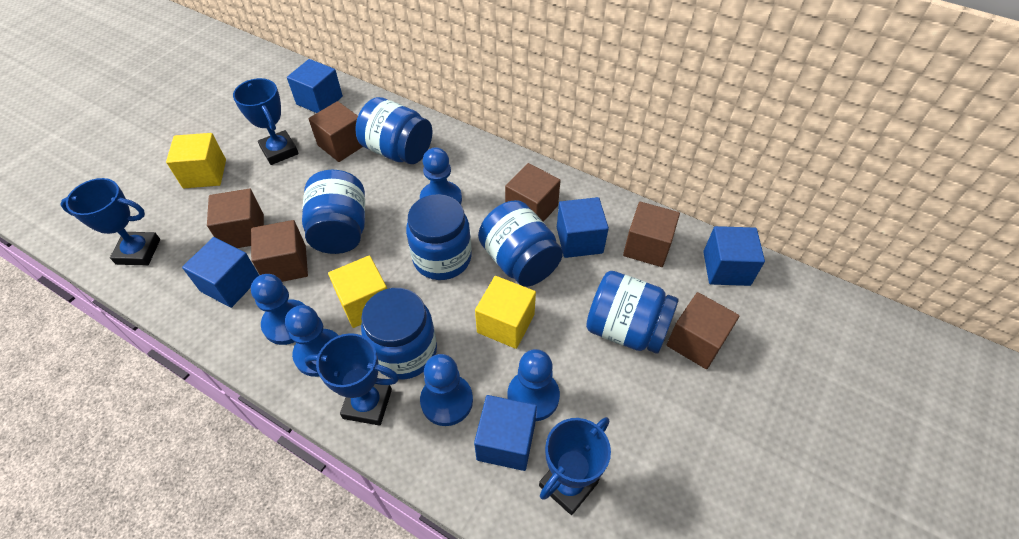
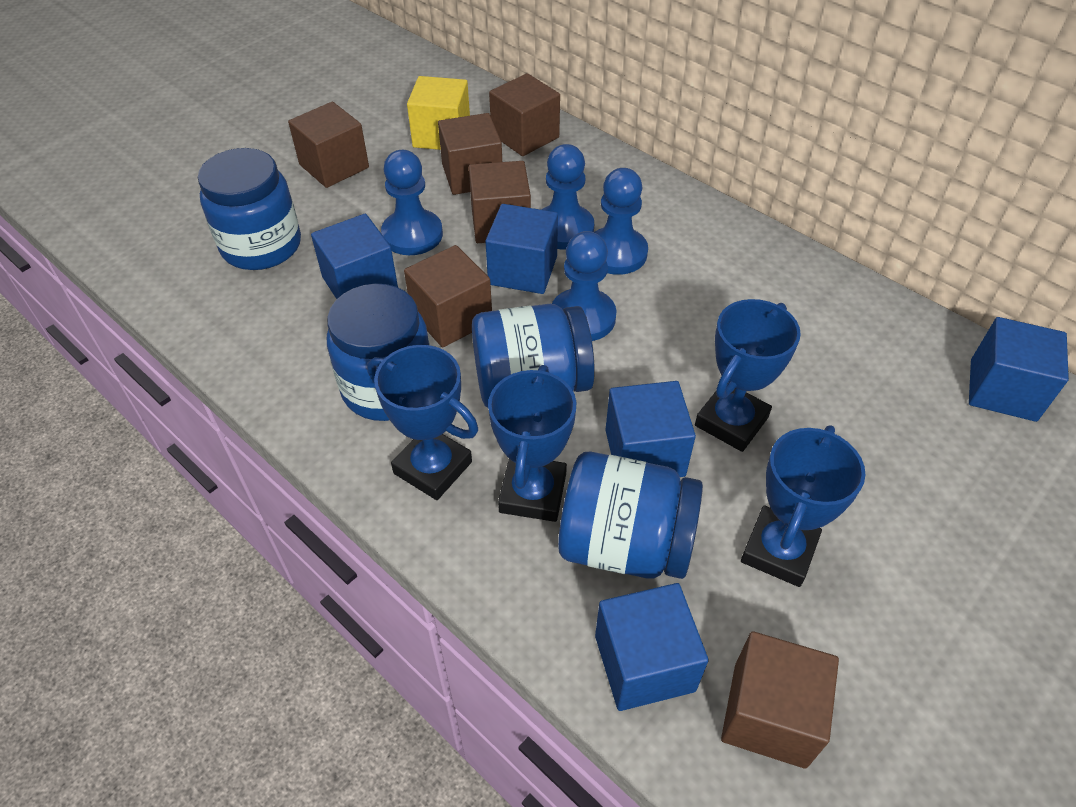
blue jar: 6 -> 4
blue pawn: 5 -> 4
yellow cube: 3 -> 1

